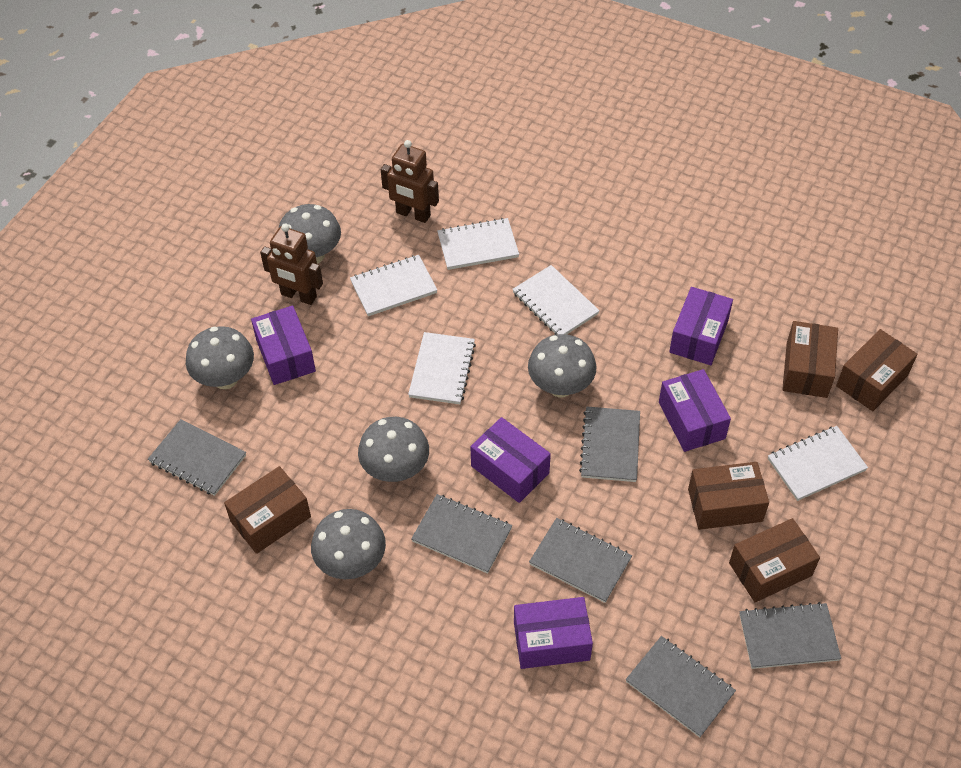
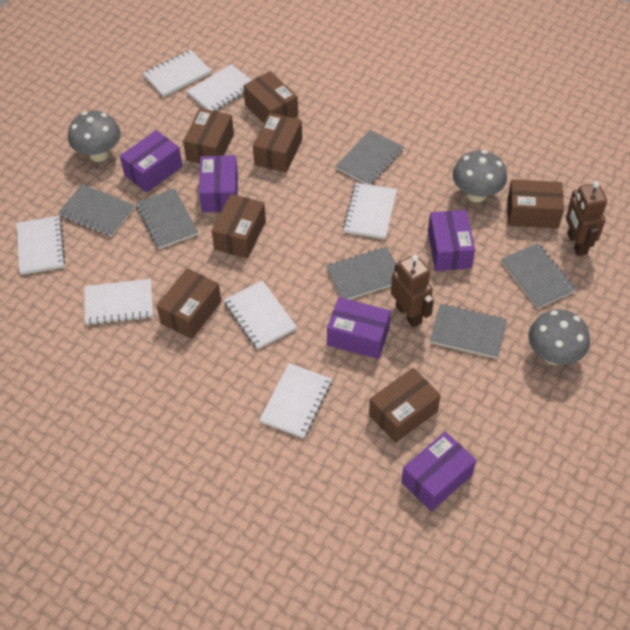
brown box: 5 -> 7
grey mushroom: 5 -> 3
white notebook: 5 -> 7

